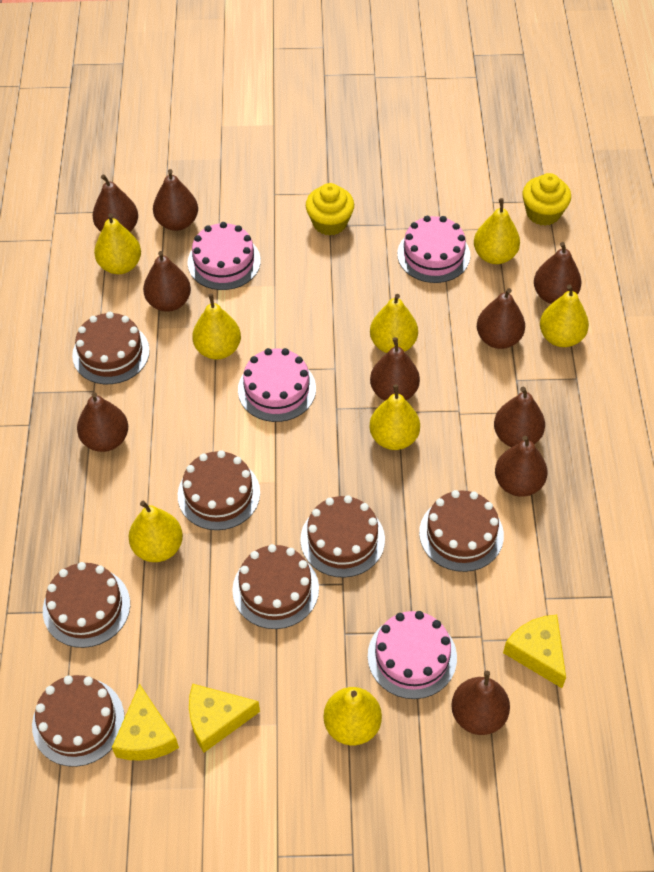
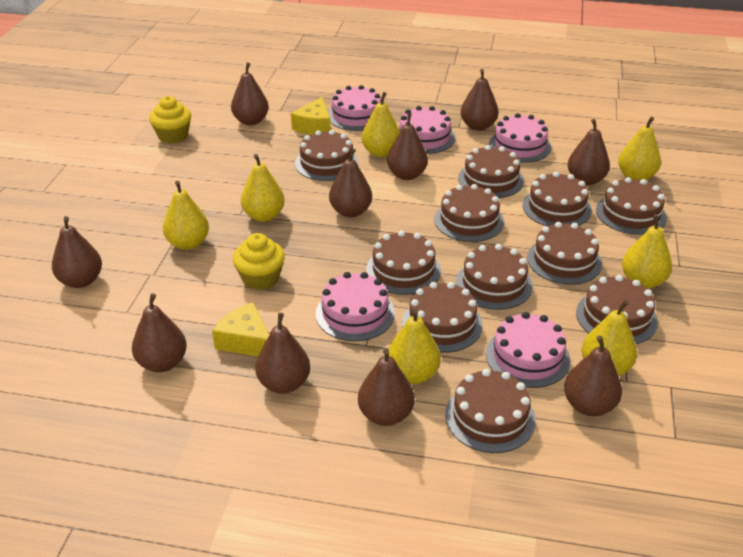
brown cake: 7 -> 11
pink cake: 4 -> 5
yellow cheese: 3 -> 2
yellow pear: 8 -> 7

